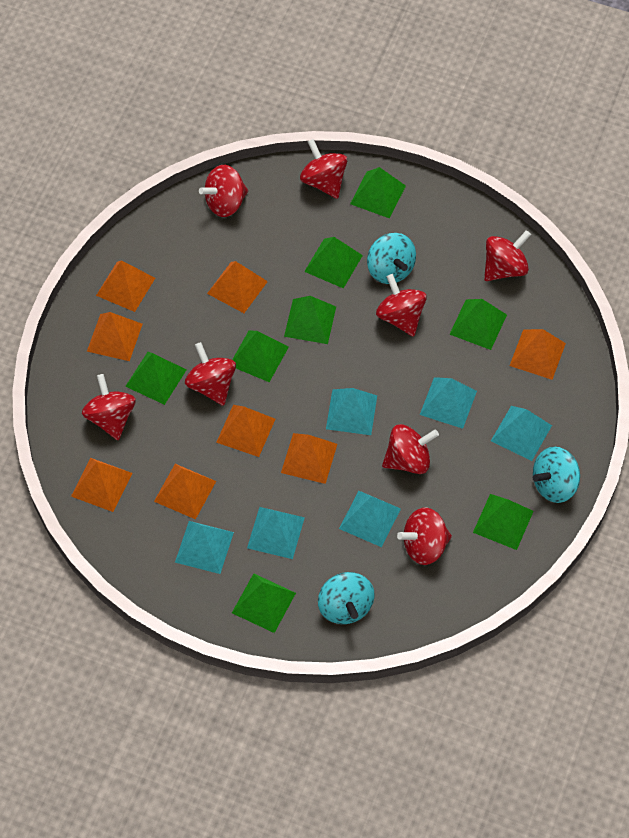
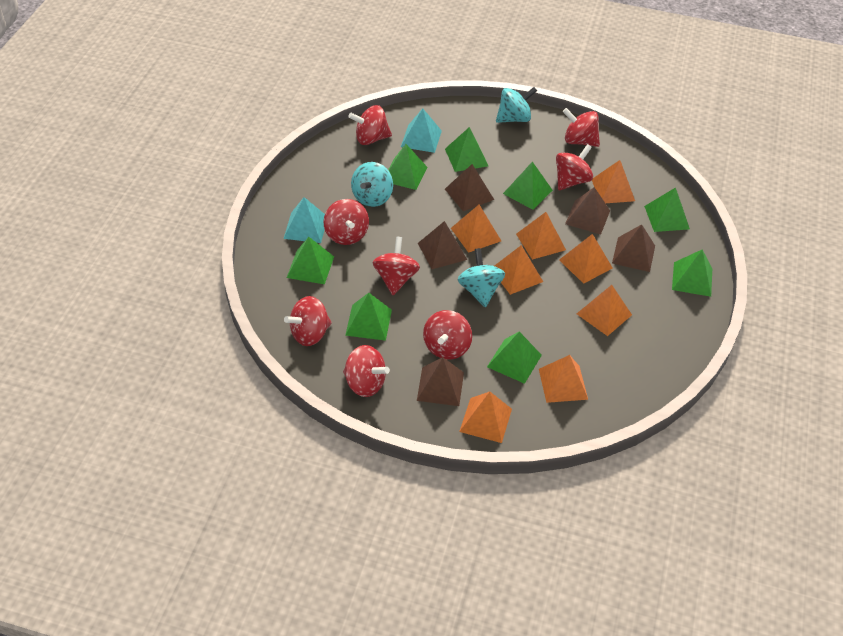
brown pyramid: 0 -> 5
turquoise pyramid: 6 -> 2

